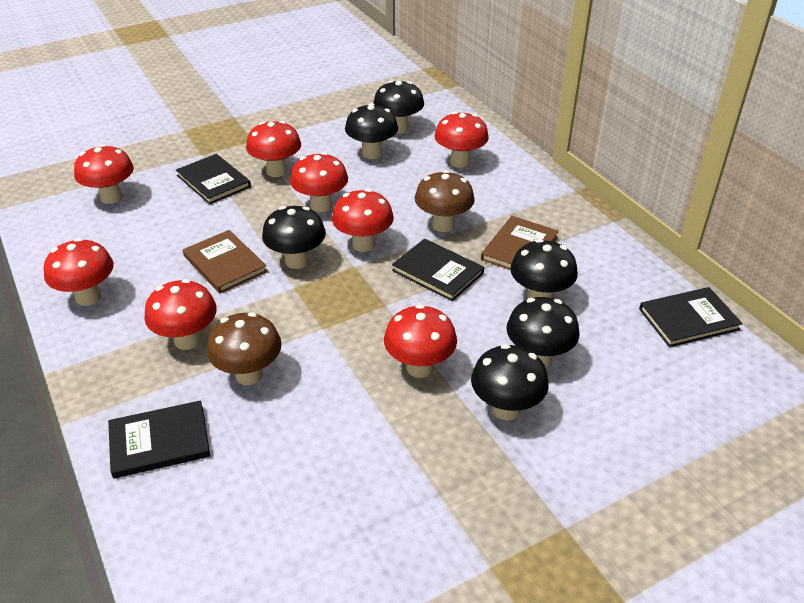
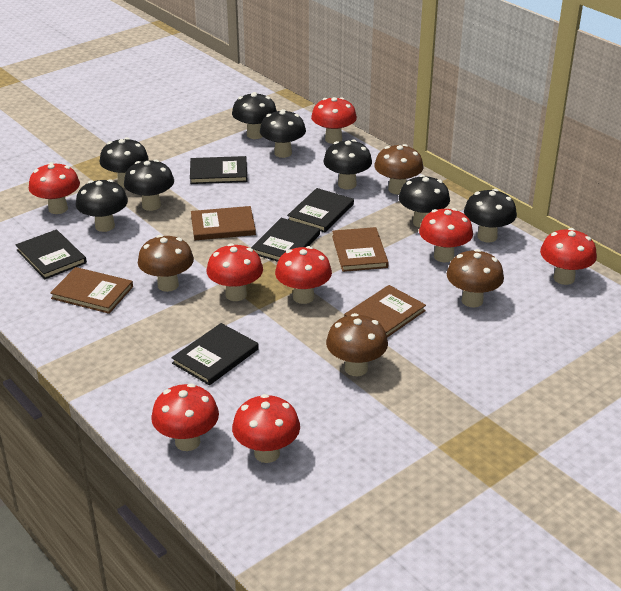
black book: 4 -> 5
black mushroom: 6 -> 8
brown book: 2 -> 4
brown mushroom: 2 -> 4

